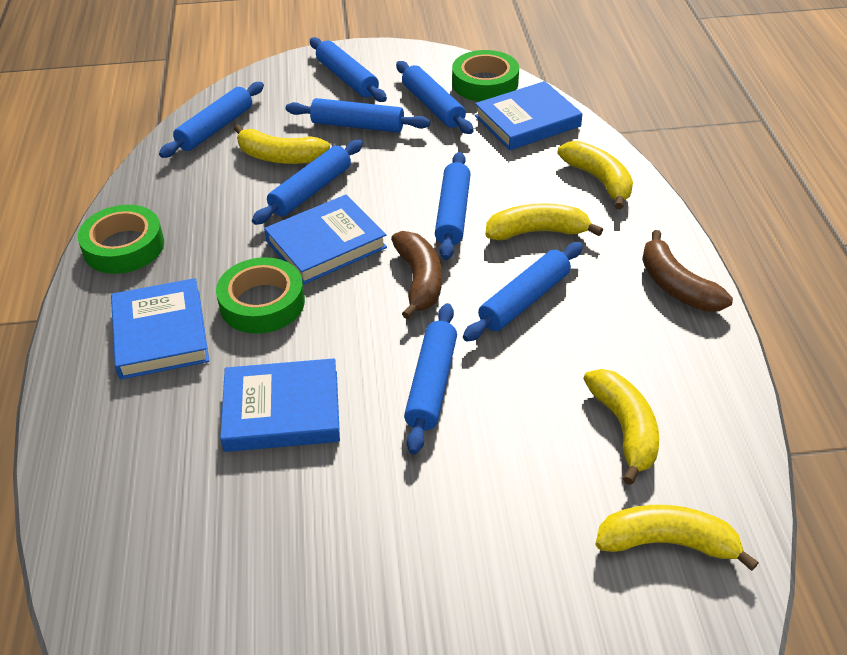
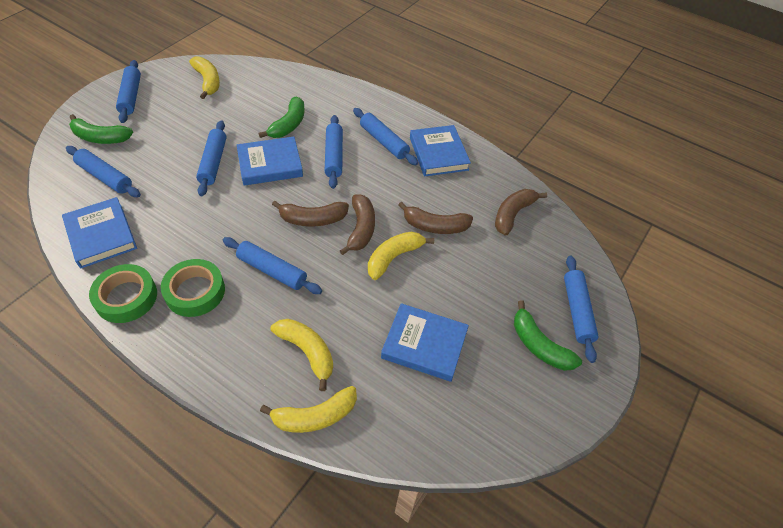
blue rolling pin: 8 -> 7
brown banana: 2 -> 4
green banana: 0 -> 3
green tape: 3 -> 2
yellow banana: 5 -> 4

